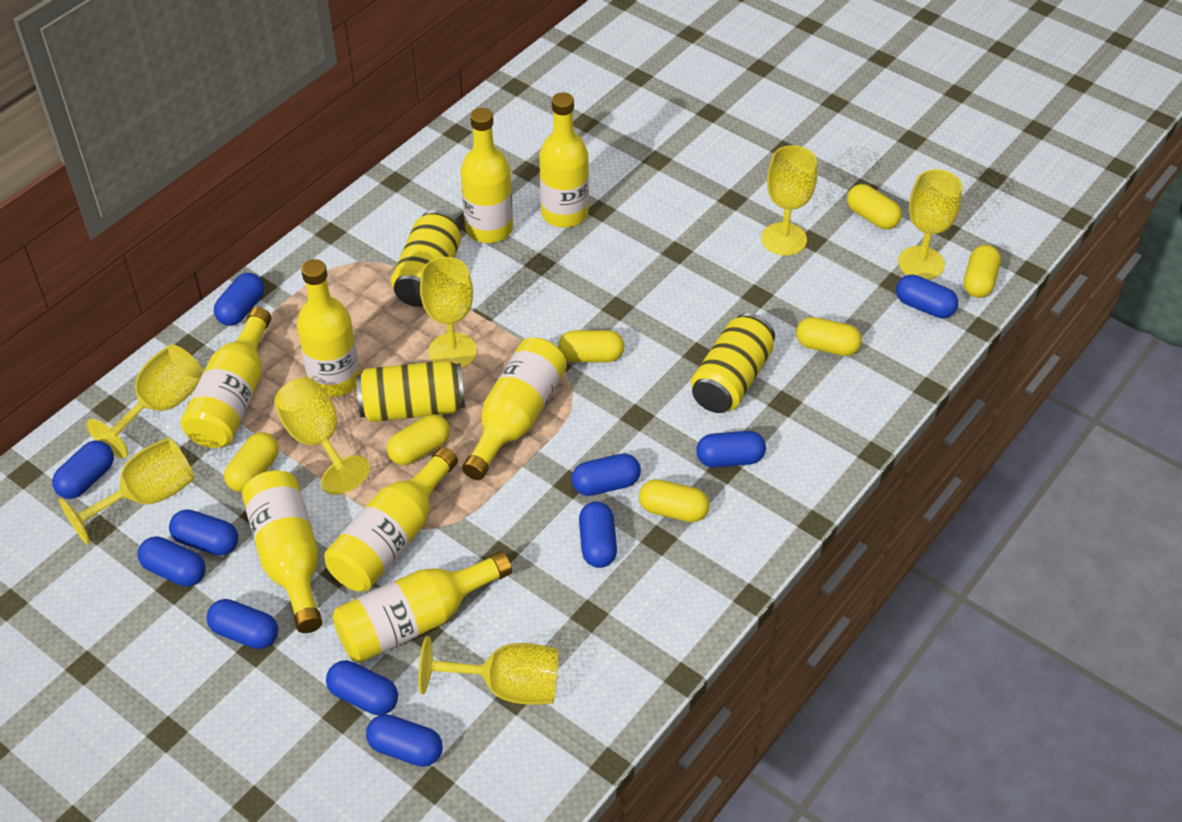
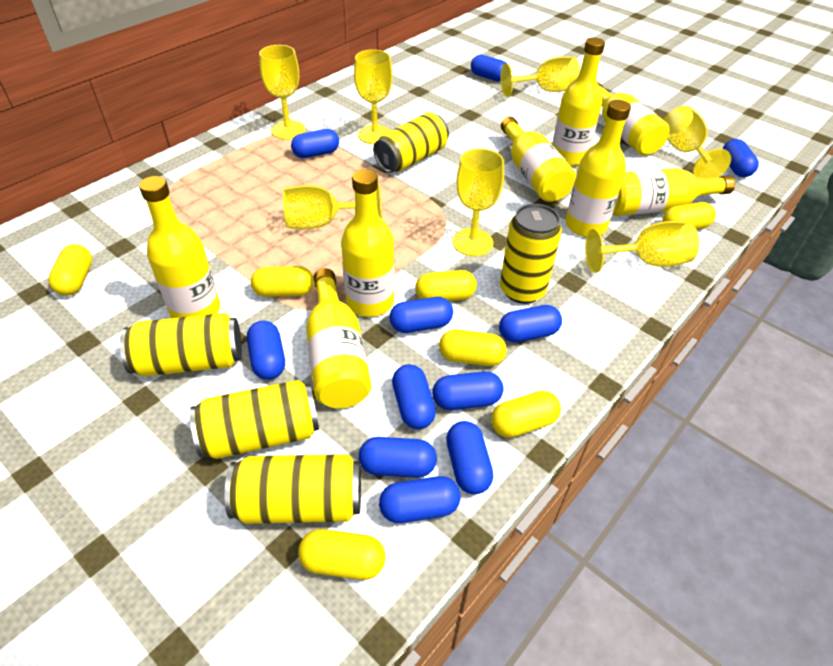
yellow can: 3 -> 5

